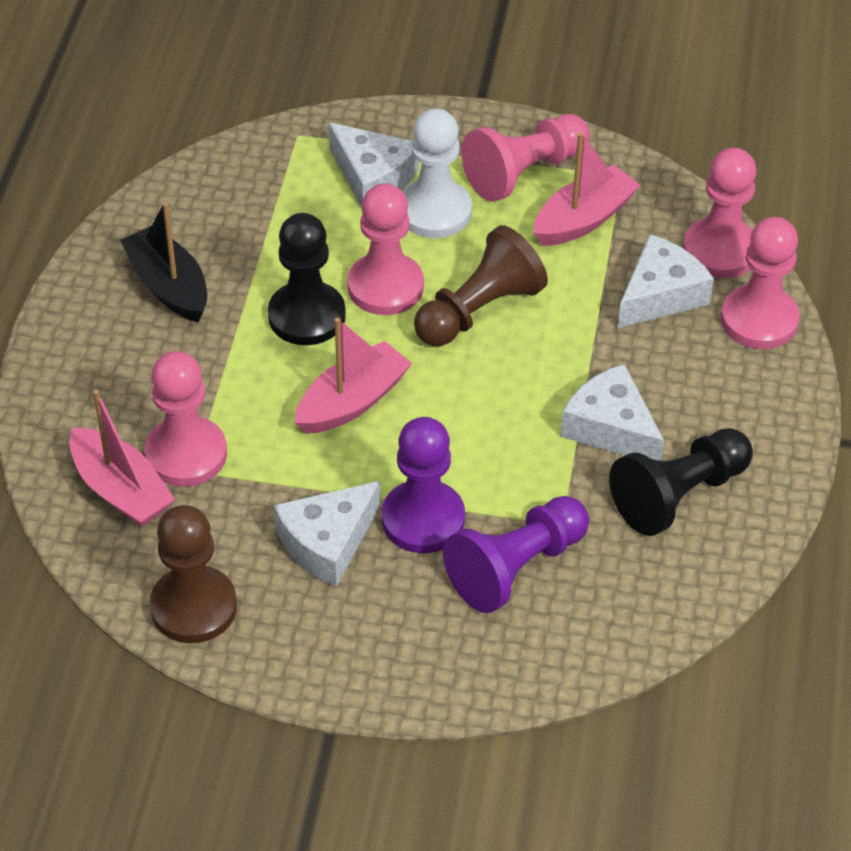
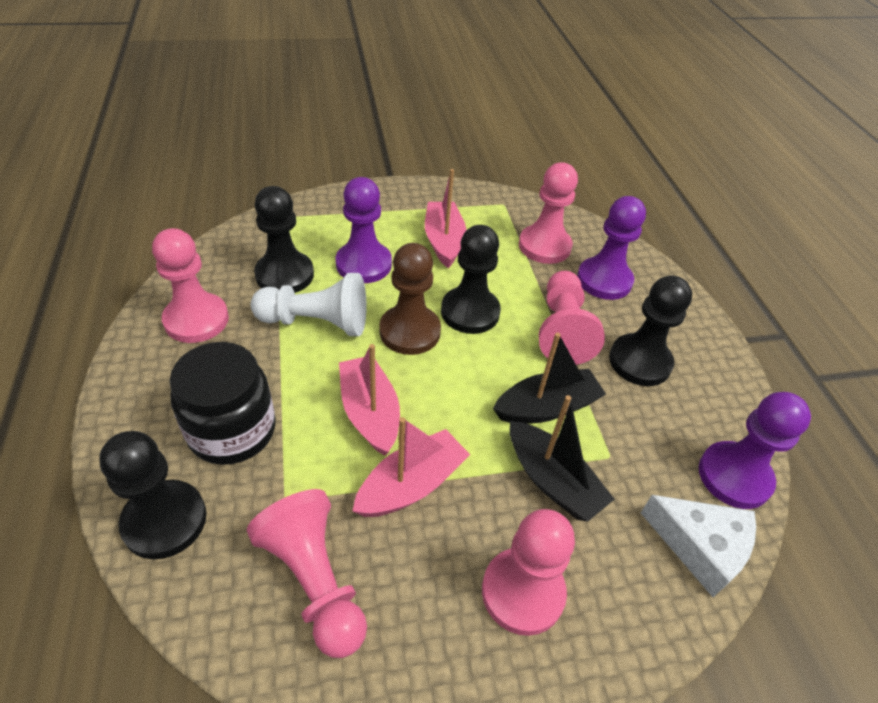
black boat: 1 -> 2
black jar: 0 -> 1
black pawn: 2 -> 4
brown pawn: 2 -> 1
purple pawn: 2 -> 3
white cheese: 4 -> 1

